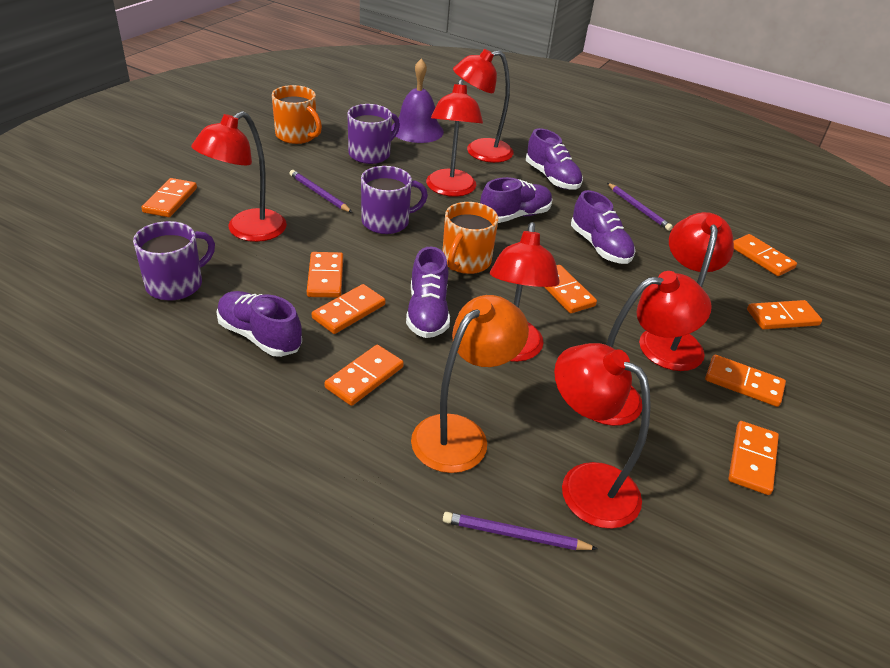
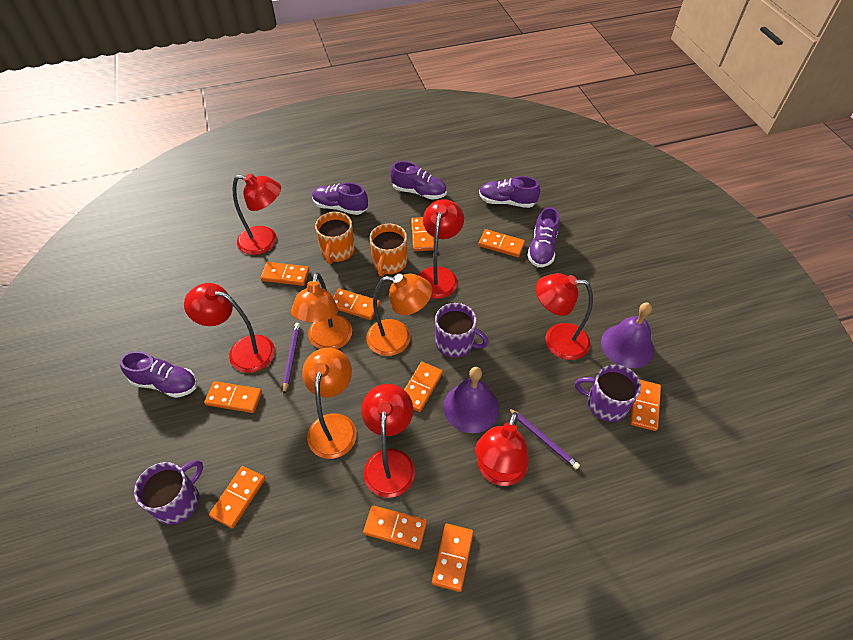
orange domino: 9 -> 10
orange lamp: 1 -> 3
purple bell: 1 -> 2
purple pencil: 3 -> 2
red lamp: 7 -> 6

